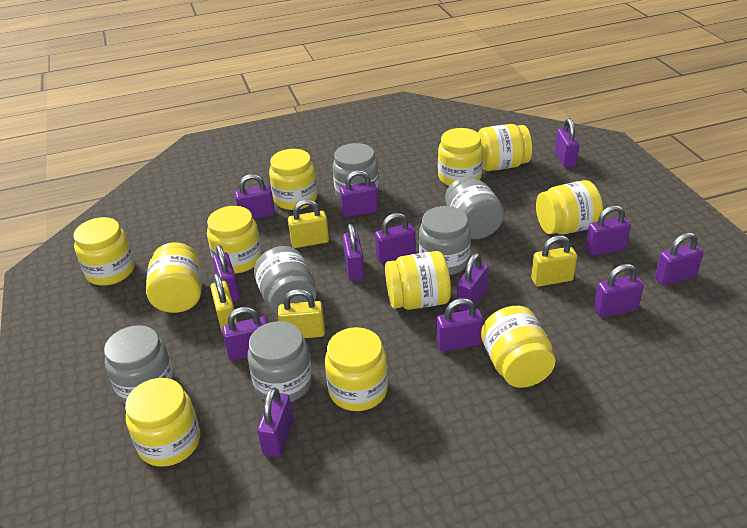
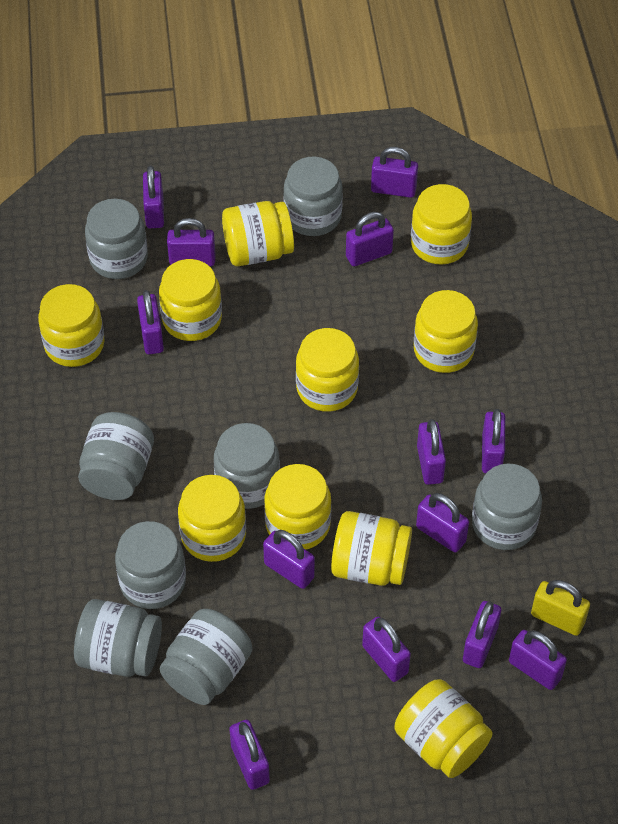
grey jar: 6 -> 8
yellow jar: 11 -> 10
yellow padlock: 4 -> 1

